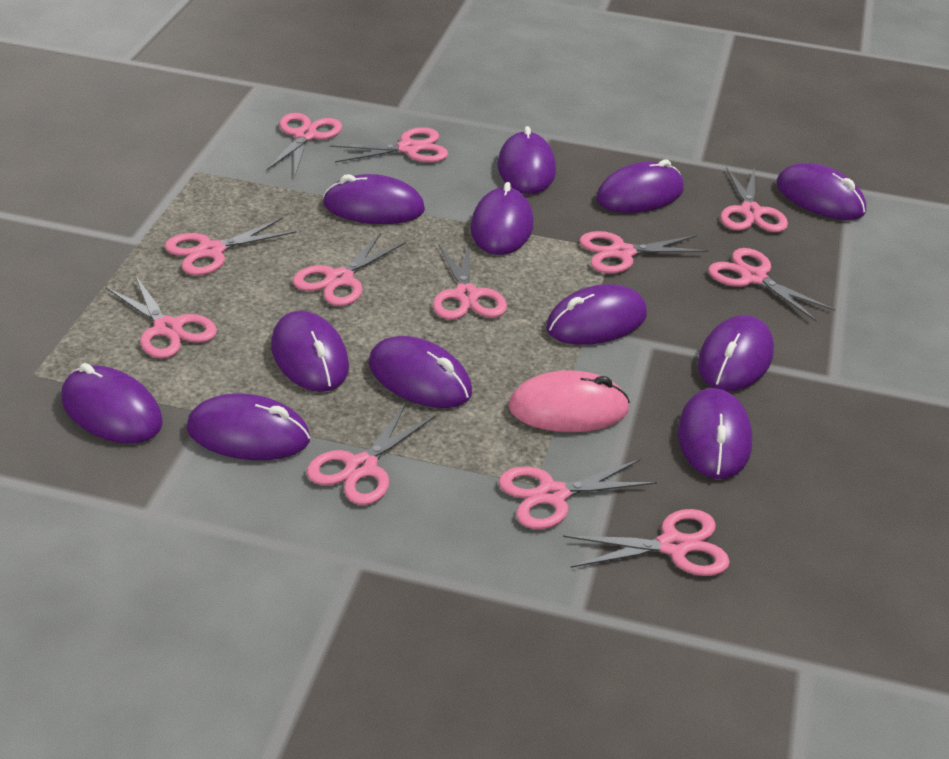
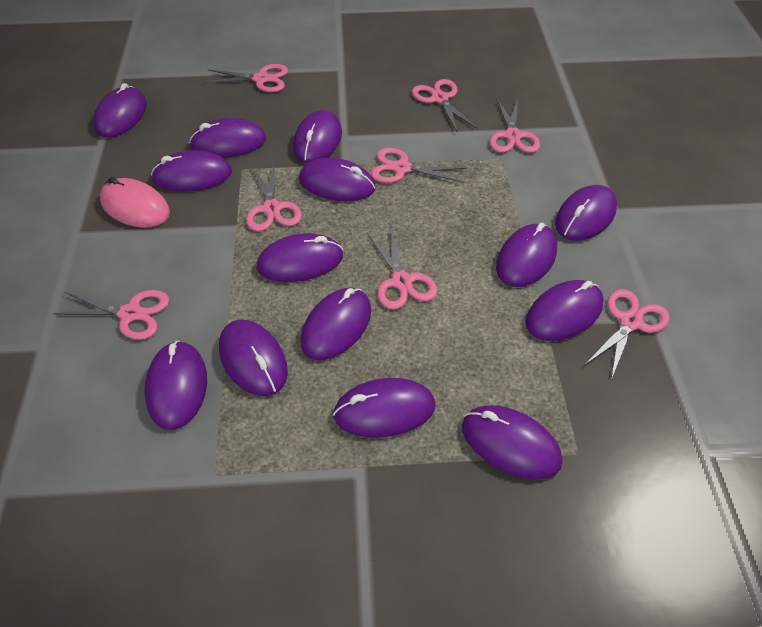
pink scissors: 12 -> 8
purple mouse: 12 -> 14

